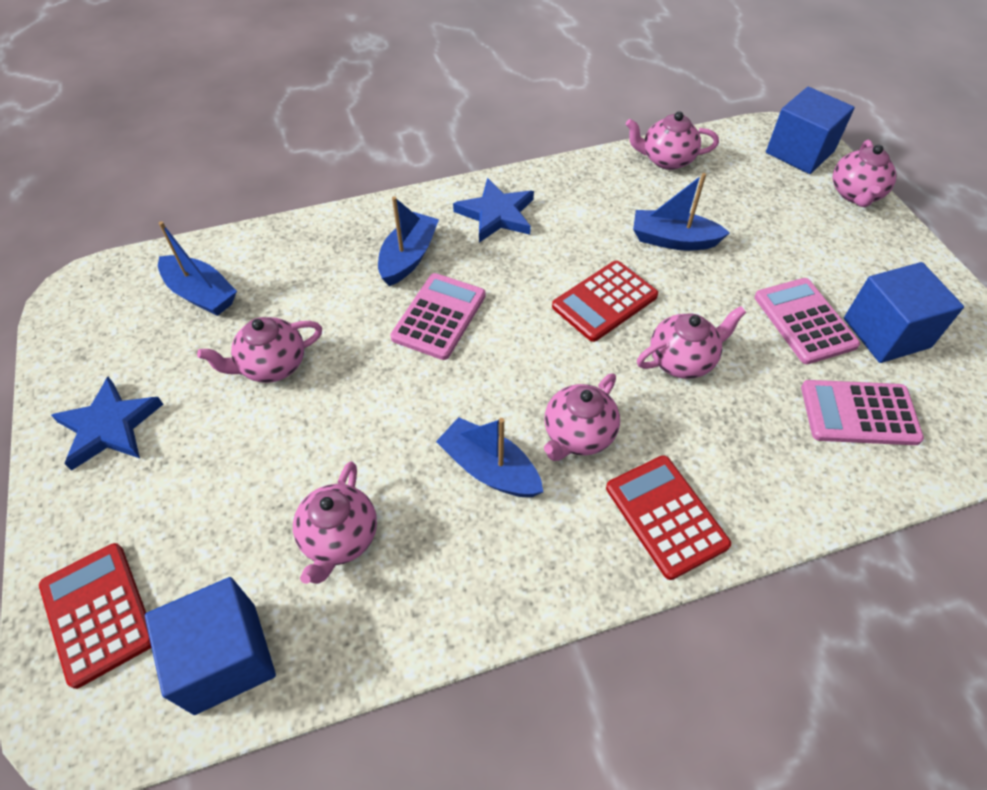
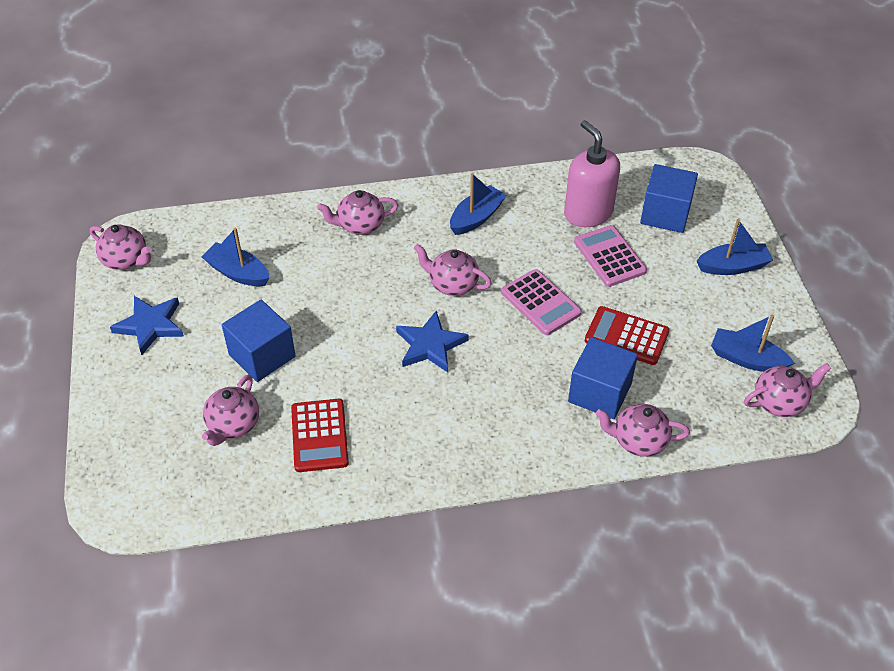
pink calculator: 3 -> 2
pink soap dispenser: 0 -> 1
red calculator: 3 -> 2

